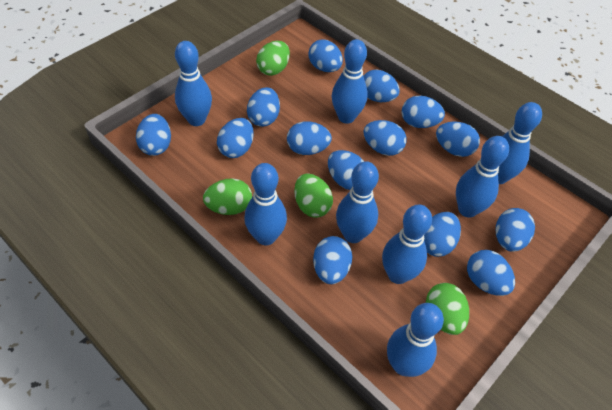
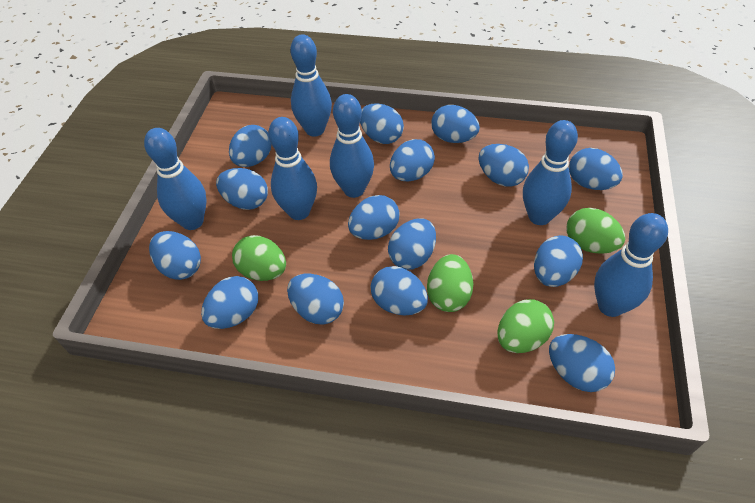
blue bowling pin: 8 -> 6
blue egg: 14 -> 15

